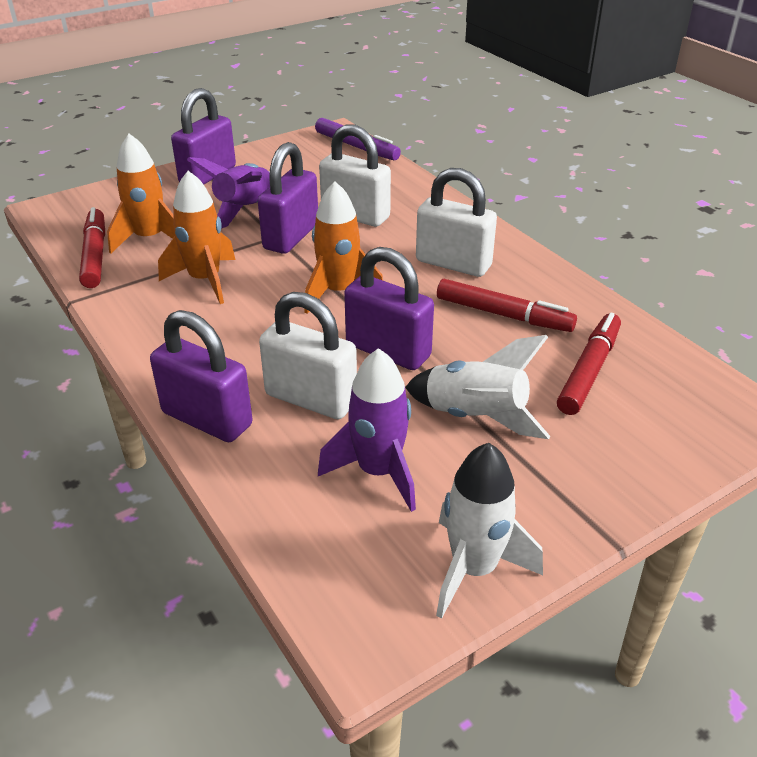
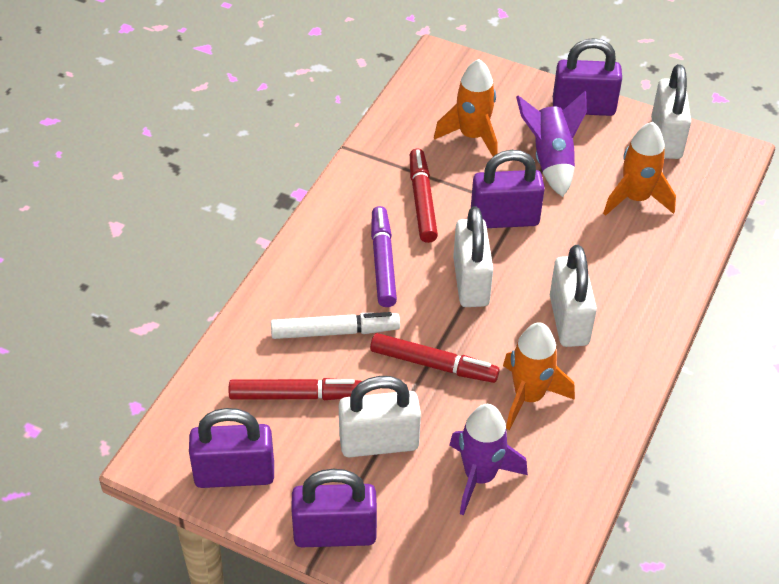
white marker: 0 -> 1
white padlock: 3 -> 4
white rocket: 2 -> 0

